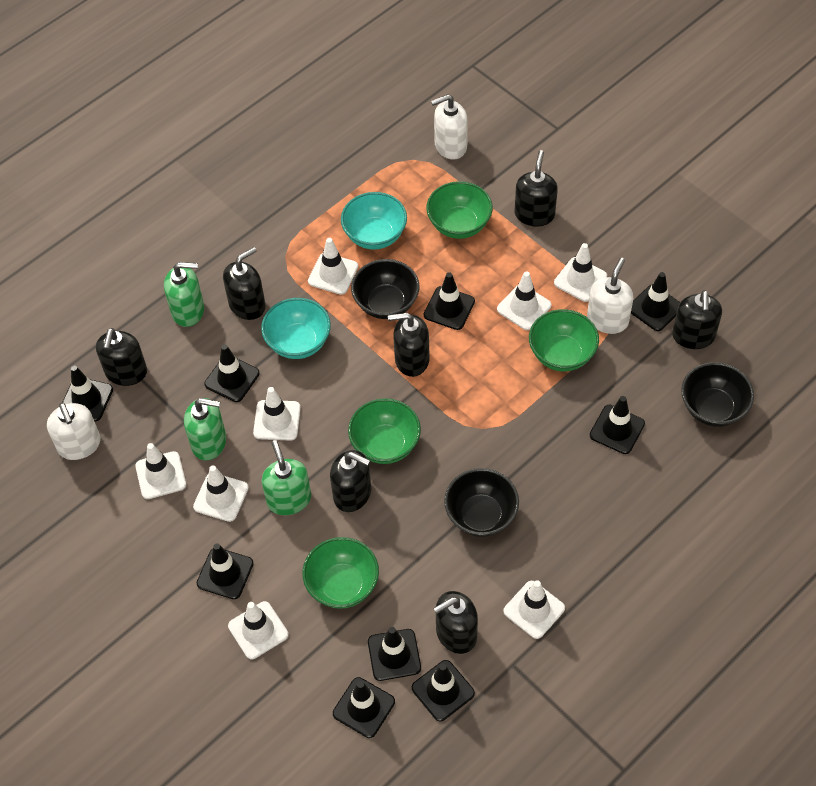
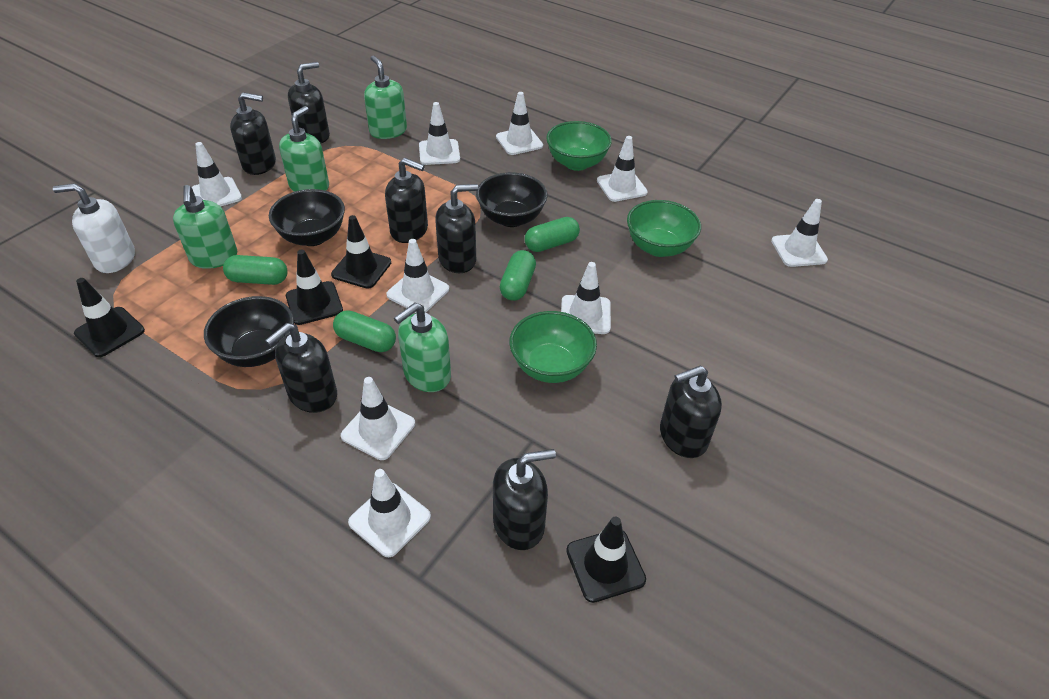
black traffic cone: 9 -> 4
green bowl: 4 -> 3
green capsule: 0 -> 4
green soap dispenser: 3 -> 4
turquoise bowl: 2 -> 0
white soap dispenser: 3 -> 1
white traffic cone: 8 -> 9

